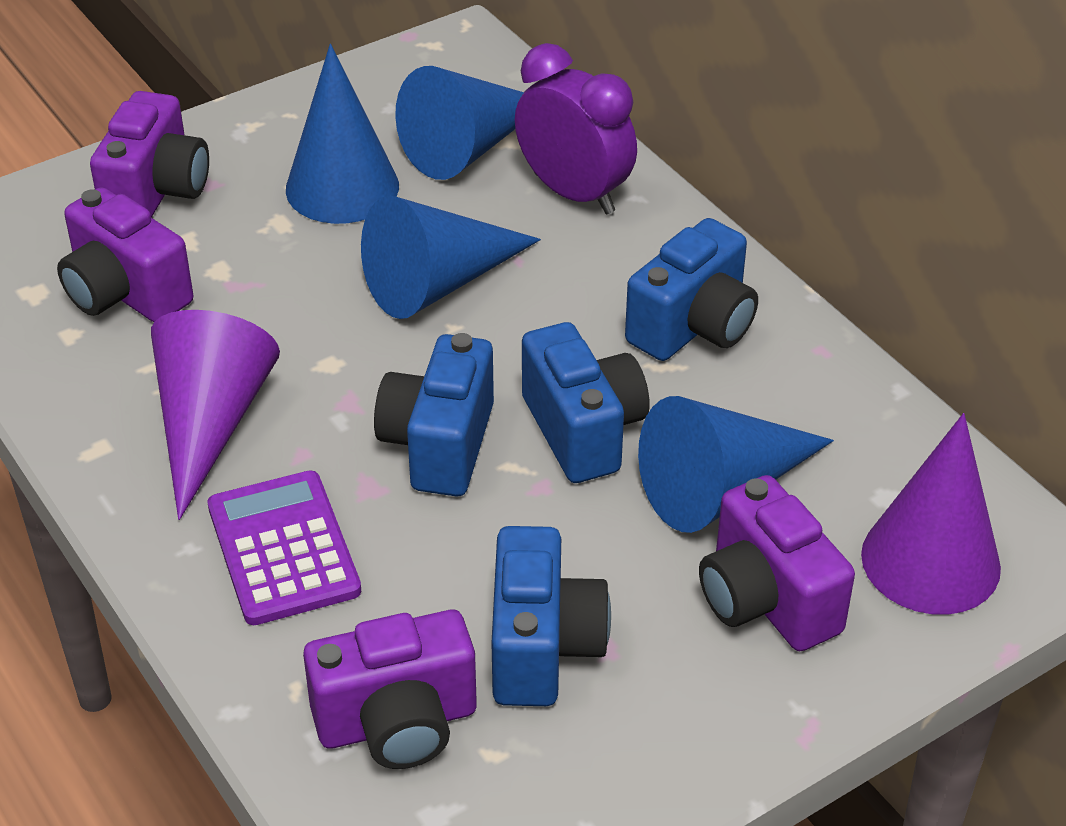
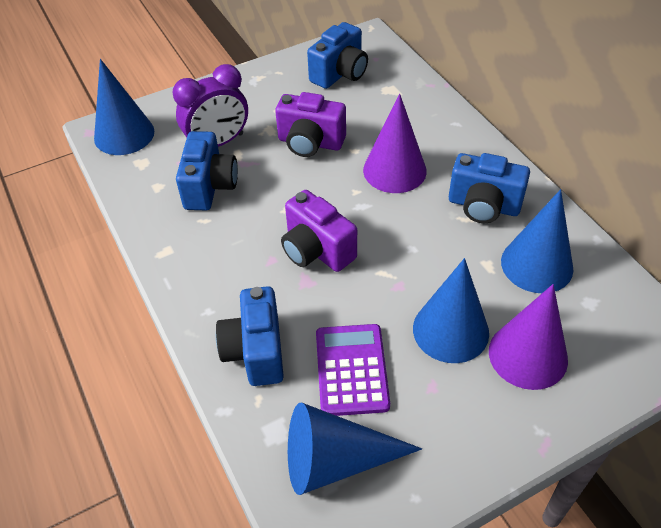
purple camera: 4 -> 2

